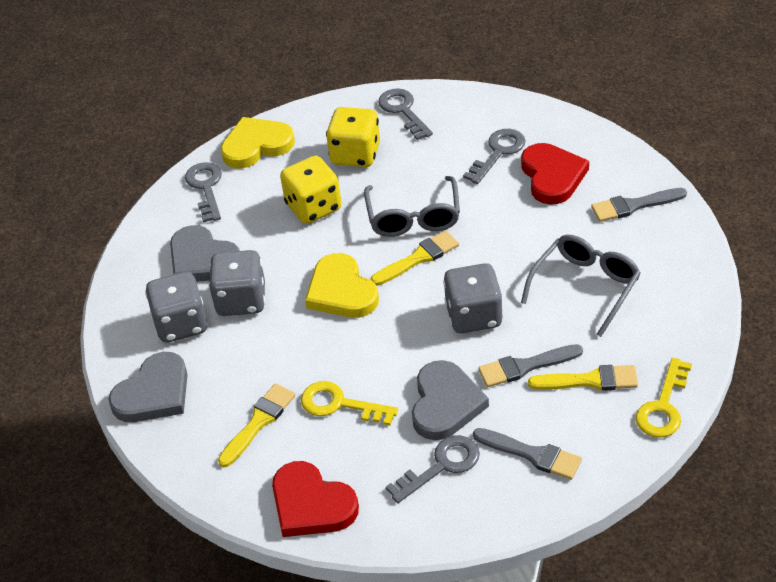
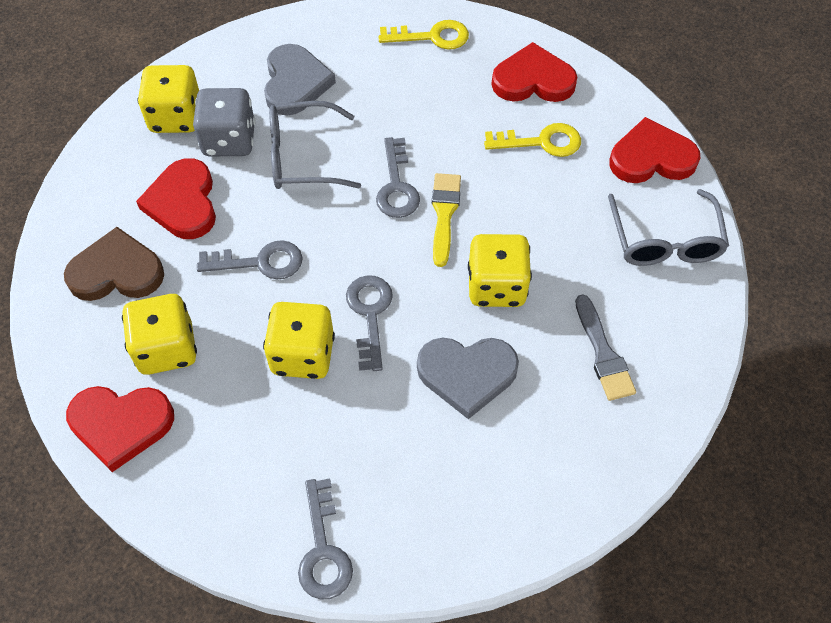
brown heart: 0 -> 1
grey brush: 3 -> 1
grey dice: 3 -> 1
grey heart: 3 -> 2
red heart: 2 -> 4
yellow brush: 3 -> 1
yellow dice: 2 -> 4
yellow heart: 2 -> 0

